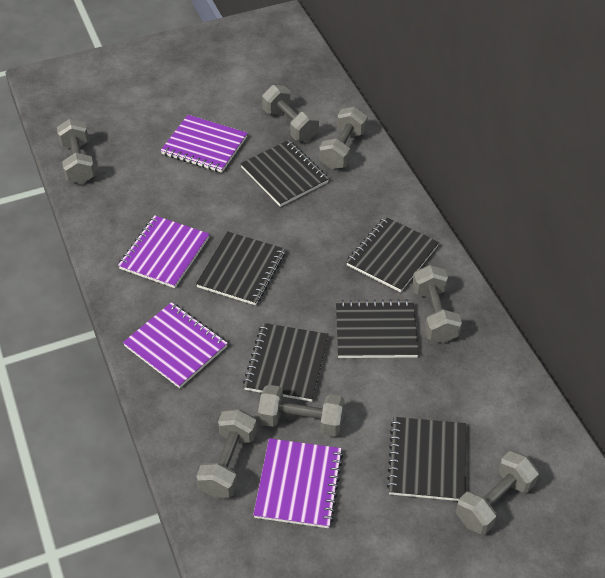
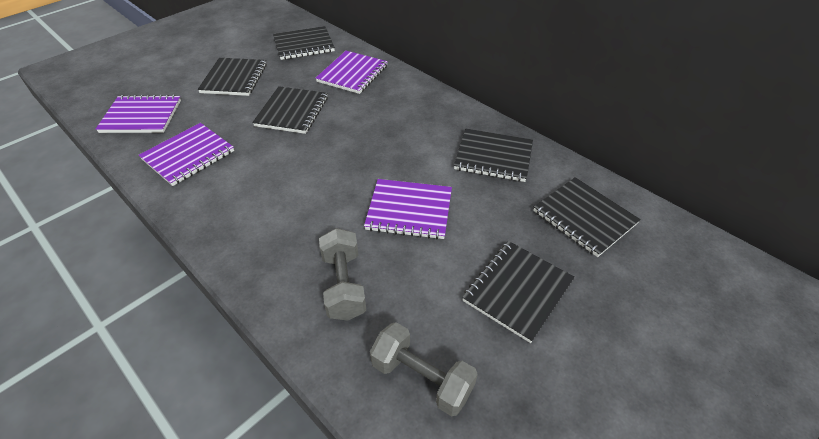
grey dumbbell: 7 -> 2

